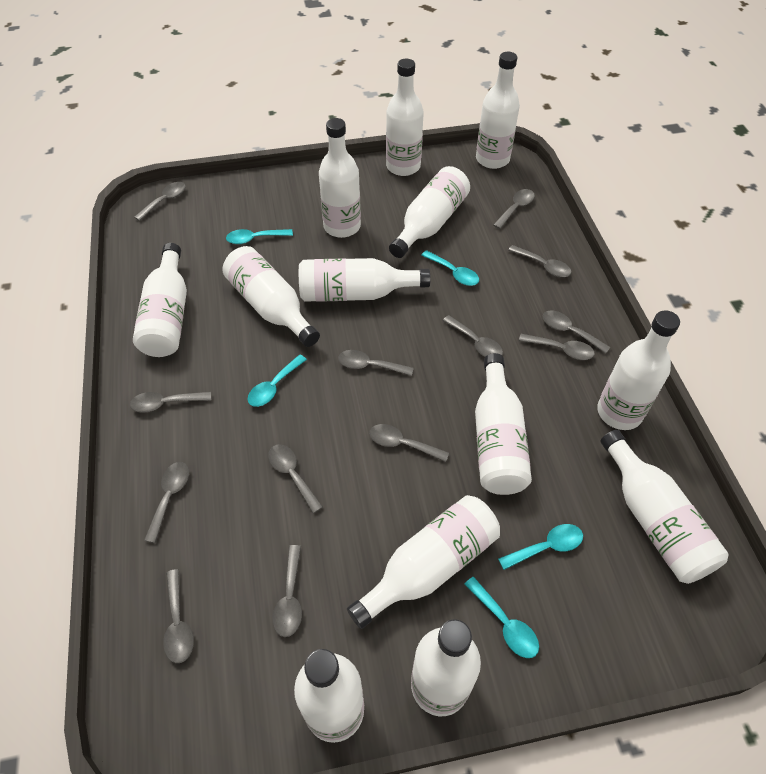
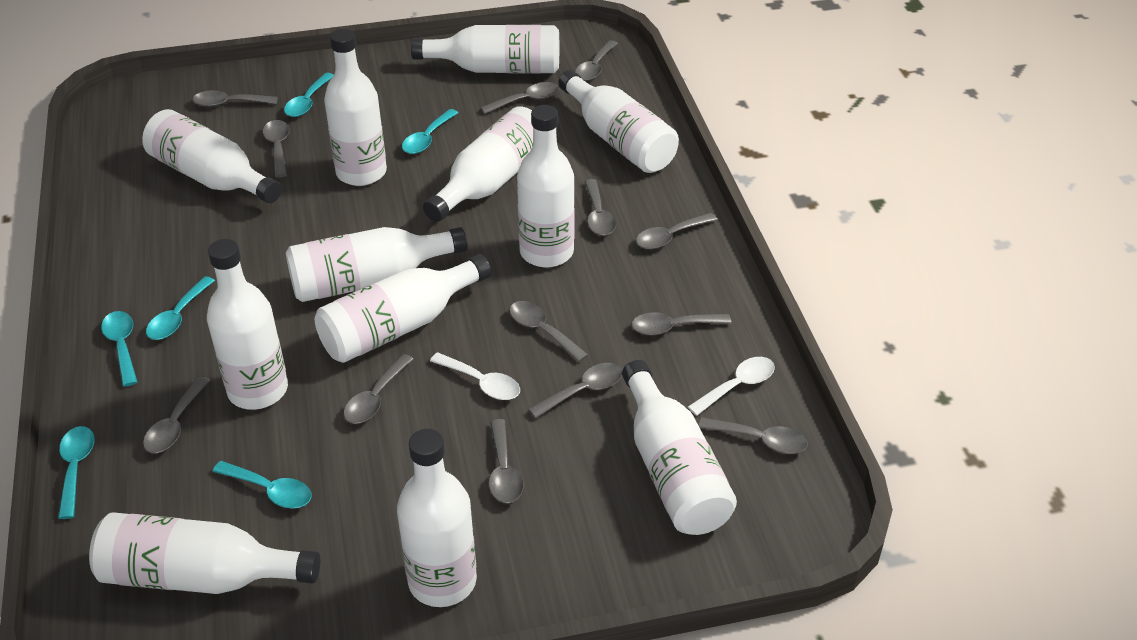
turquoise spoon: 5 -> 6
white bottle: 13 -> 12
white spoon: 0 -> 2

